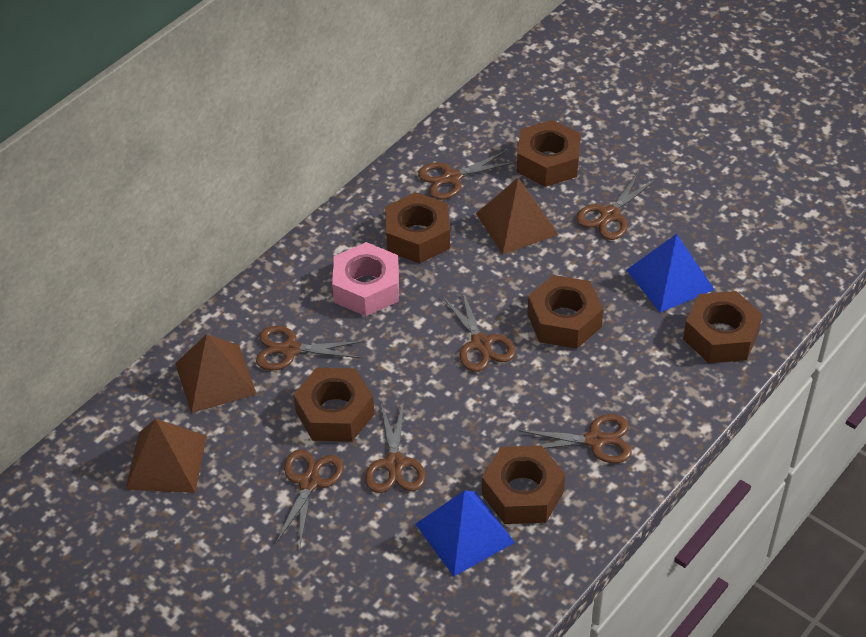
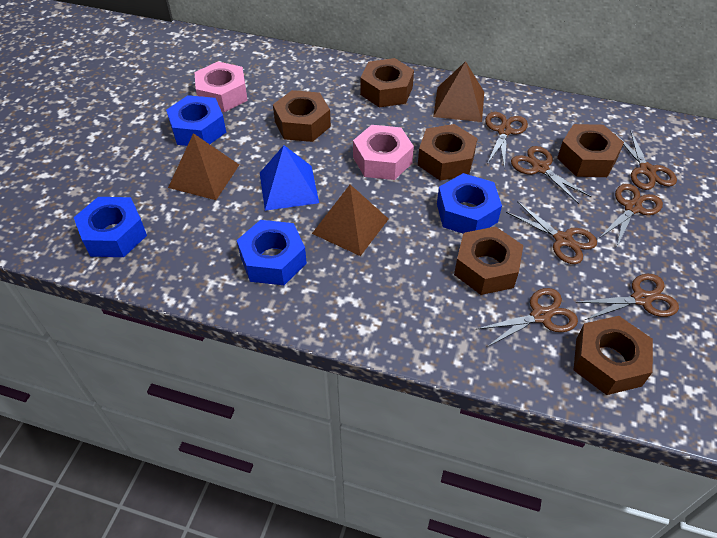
blue nut: 0 -> 4
blue pyramid: 2 -> 1
pink nut: 1 -> 2

